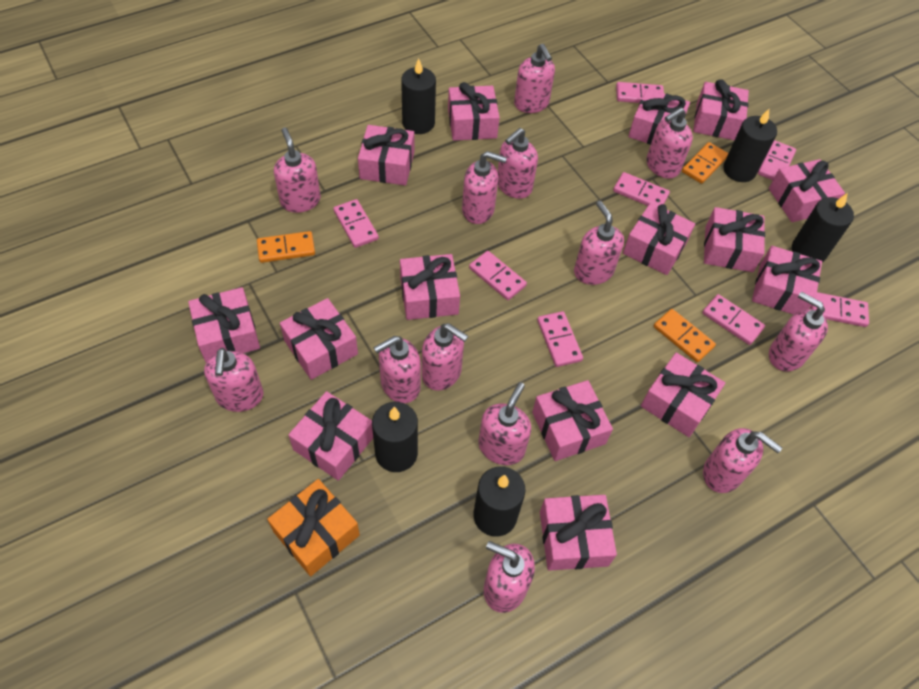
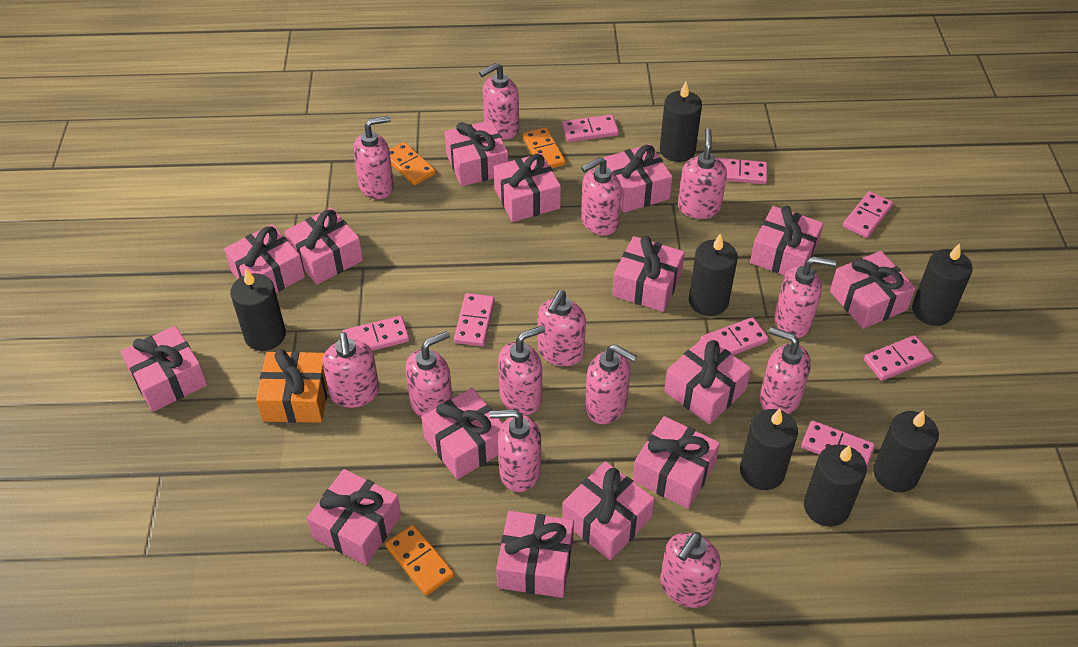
black candle: 5 -> 7

